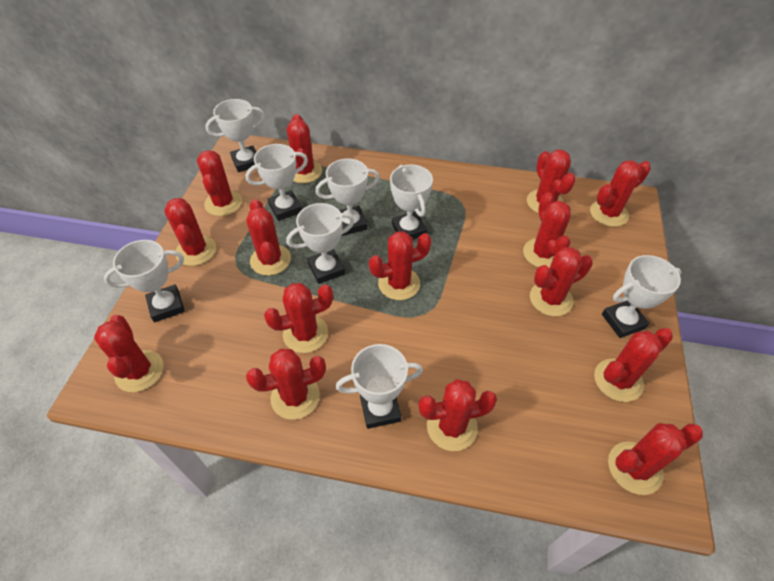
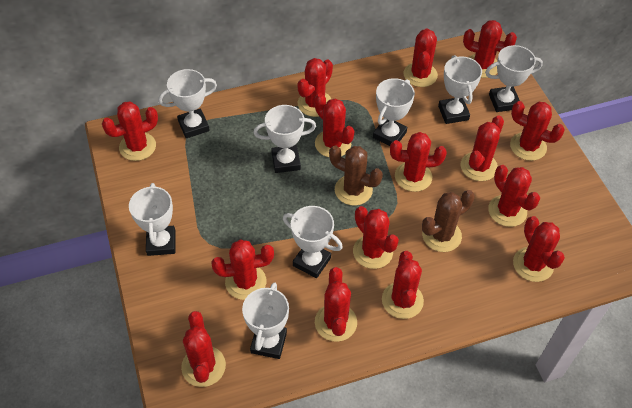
brown cactus: 0 -> 2

